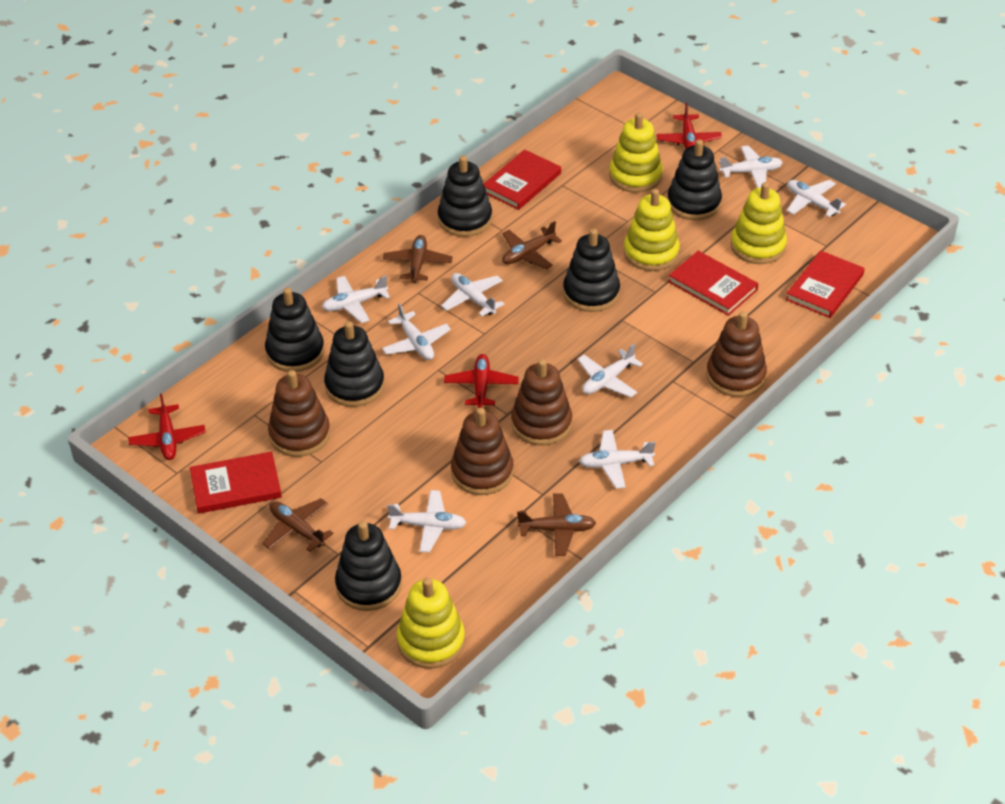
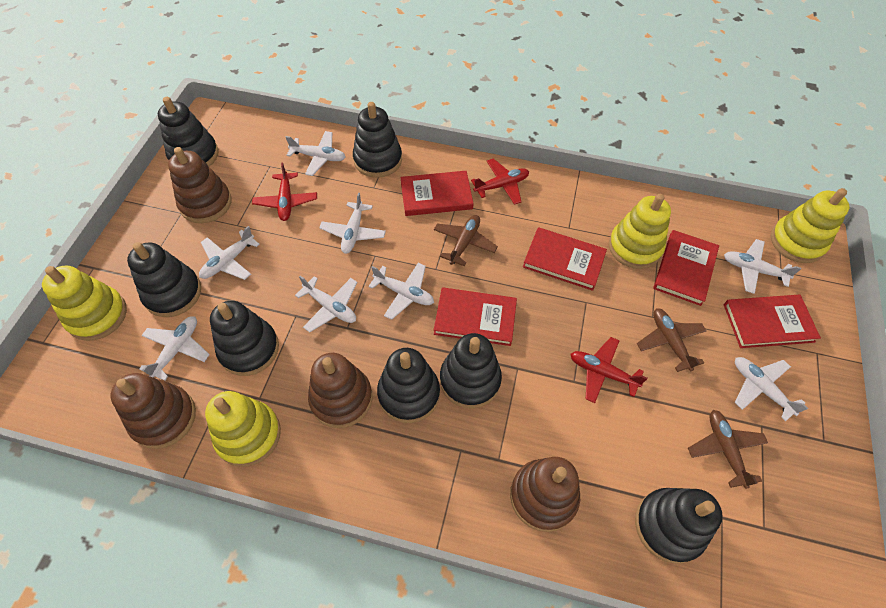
black stacking toy: 6 -> 7
brown plane: 4 -> 3
red book: 4 -> 5

